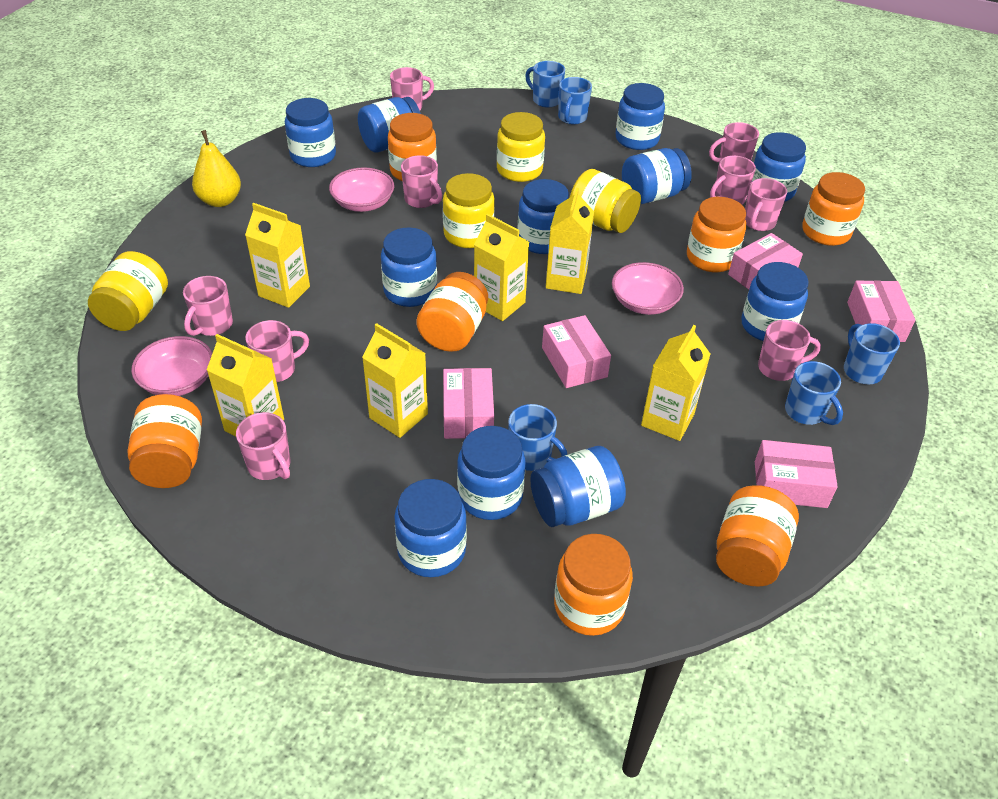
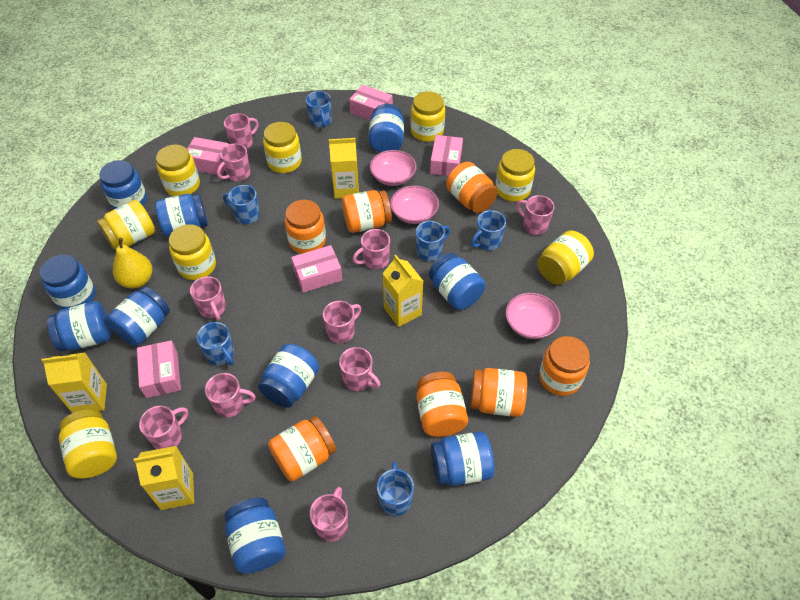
blue jar: 11 -> 10
blue mug: 5 -> 6
pink mug: 9 -> 10
yellow carton: 6 -> 4
yellow jar: 4 -> 8

